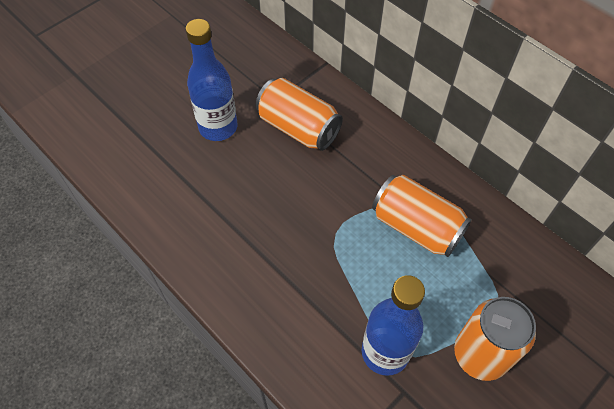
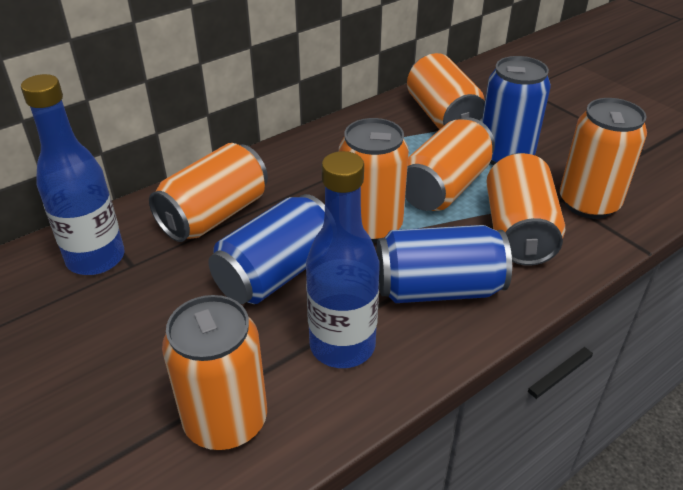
blue can: 0 -> 3
orange can: 3 -> 7

